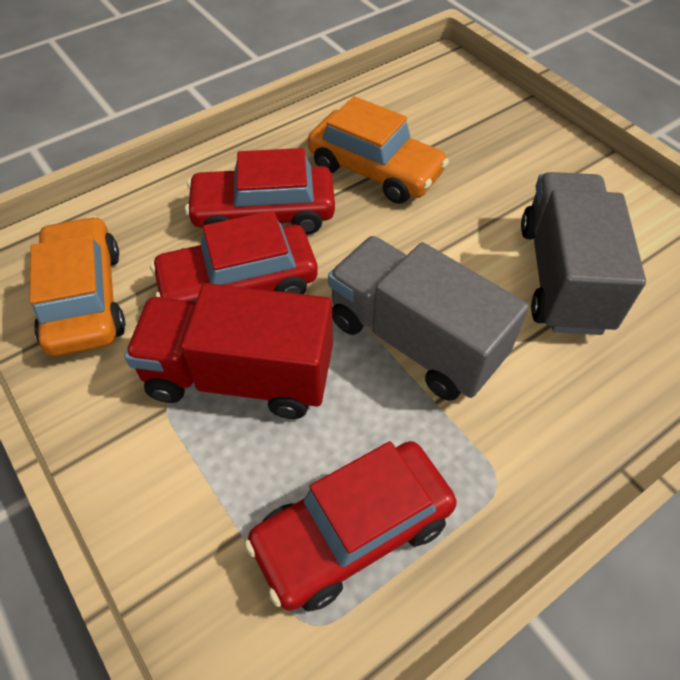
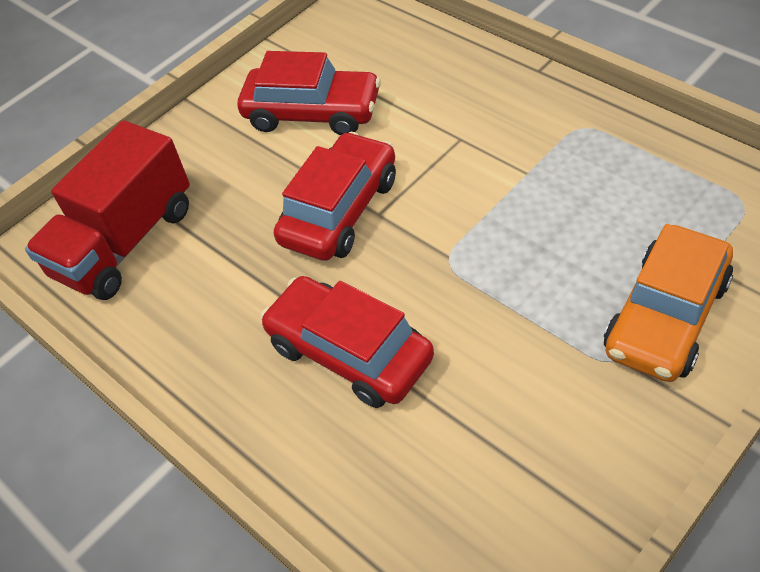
grey truck: 2 -> 0
orange car: 2 -> 1

